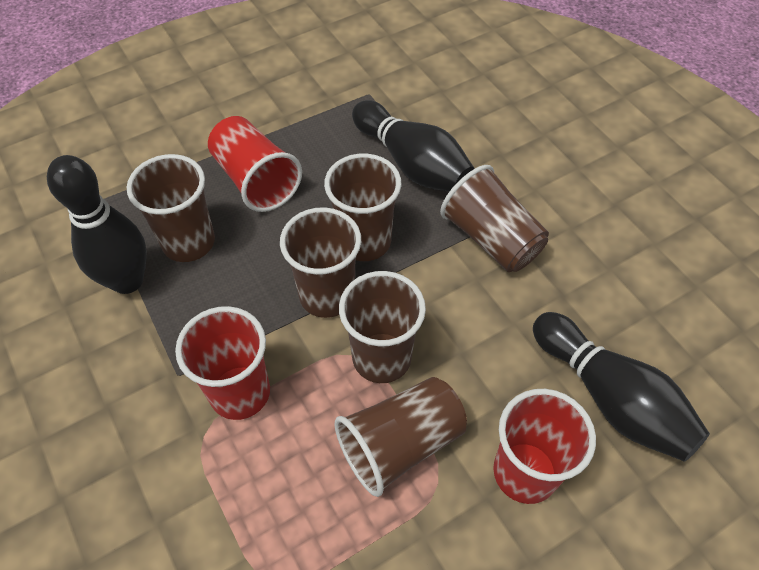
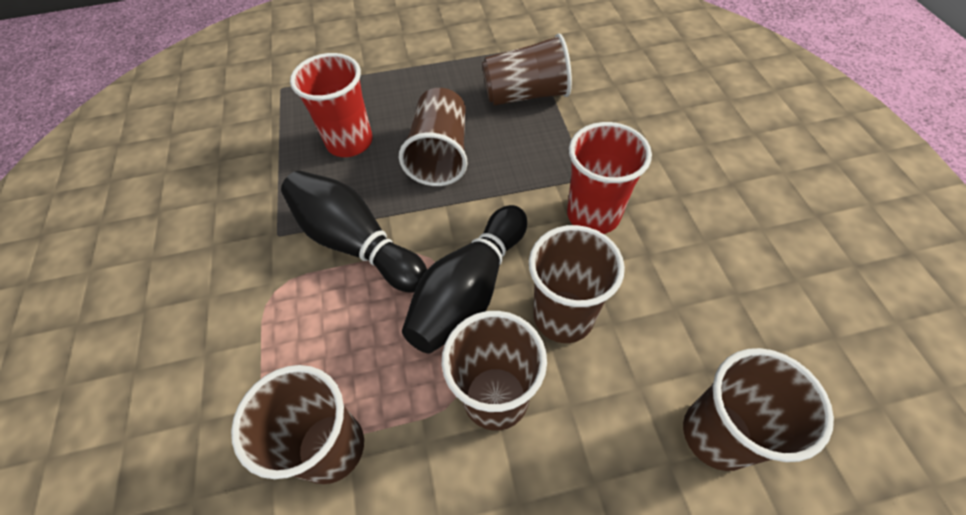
black bowling pin: 3 -> 2
red cup: 3 -> 2

